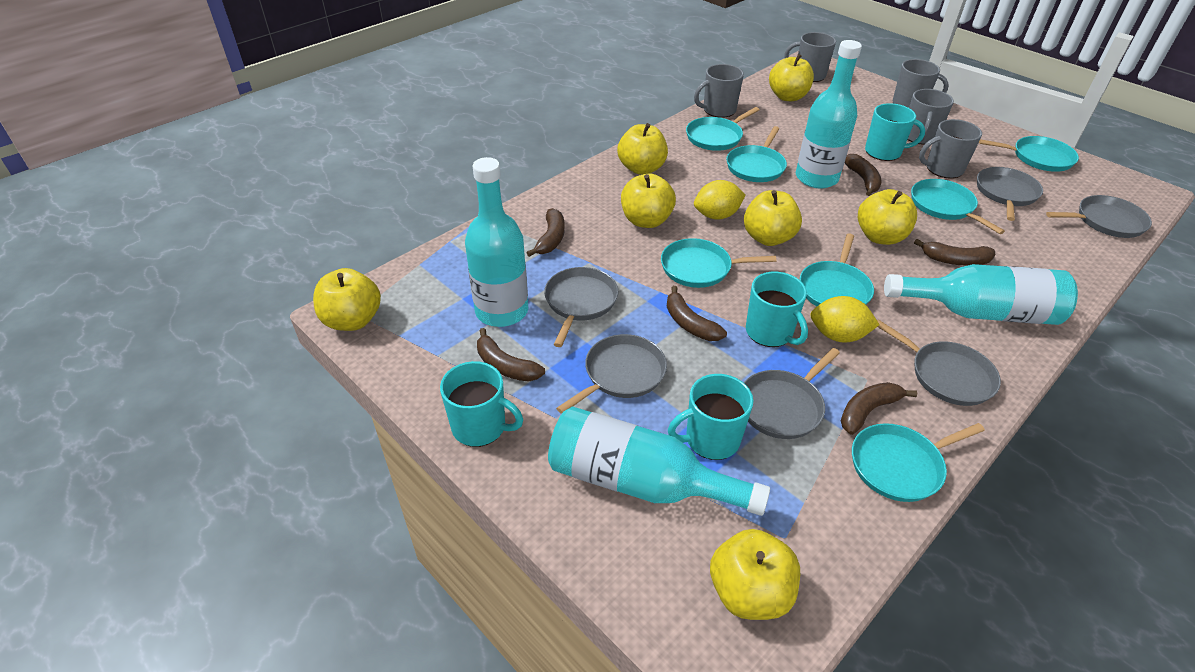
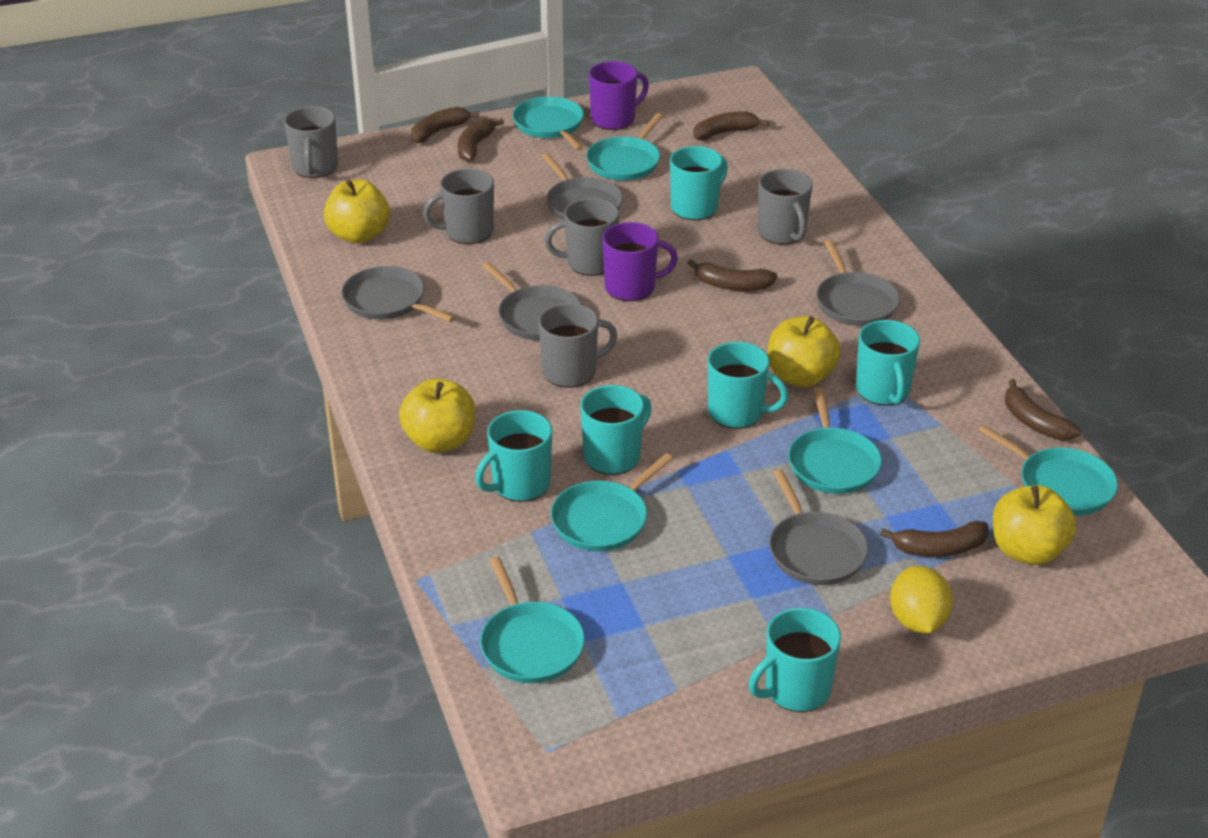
grey pan: 6 -> 5
purple mug: 0 -> 2
turquoise bottle: 4 -> 0
turquoise mug: 4 -> 6
turquoise pan: 7 -> 6
yellow apple: 7 -> 4
yellow lemon: 2 -> 1

